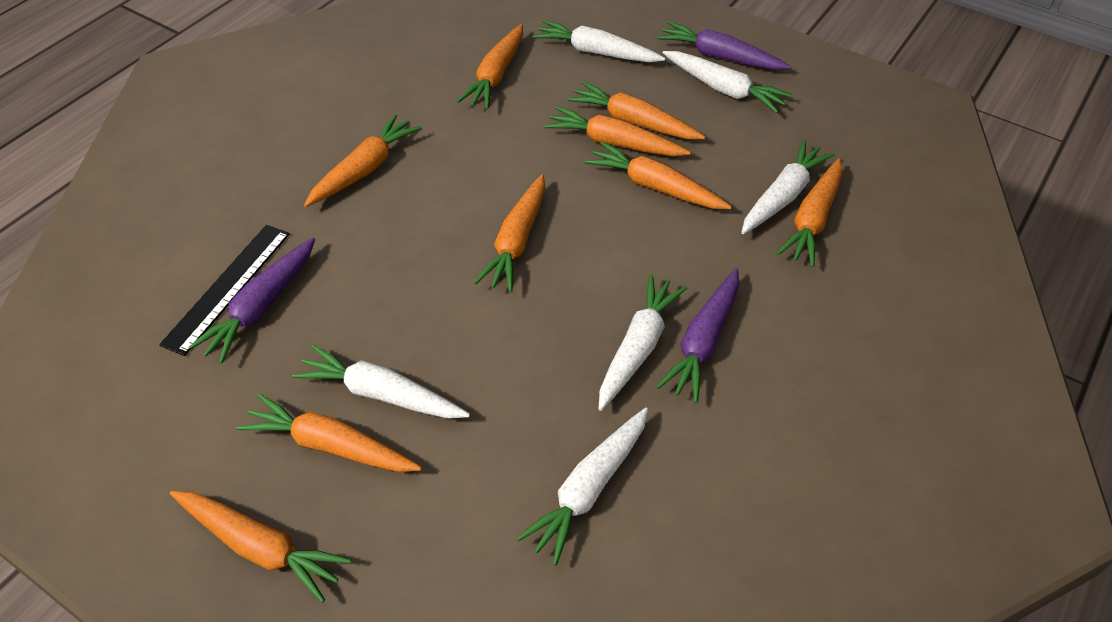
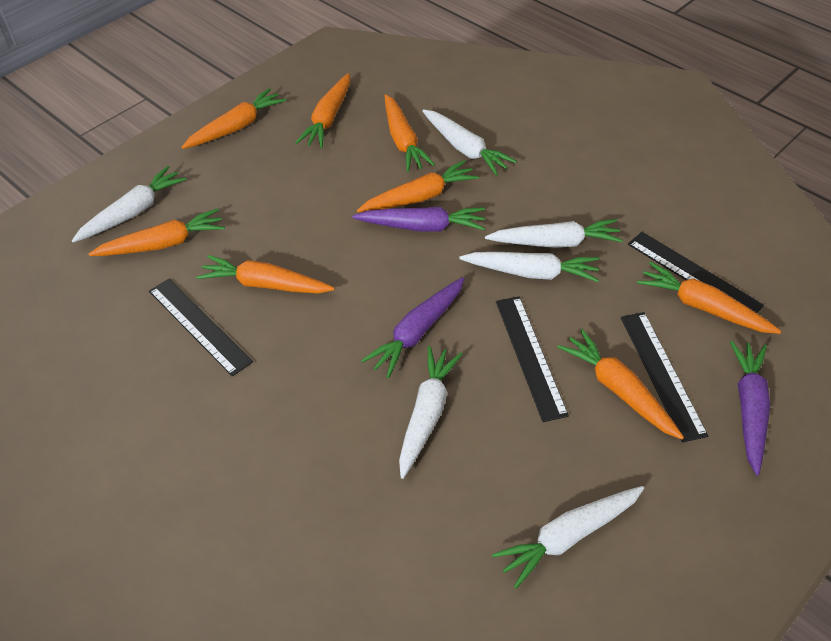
black ruler: 1 -> 4
orange carrot: 9 -> 8

